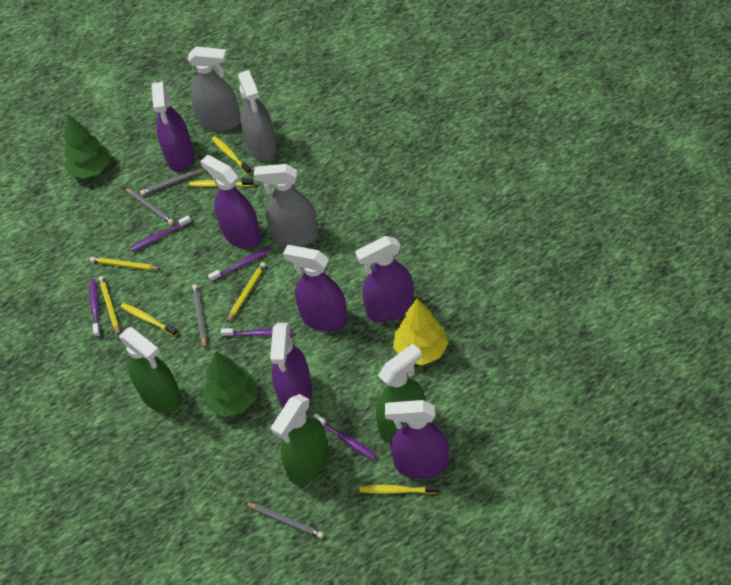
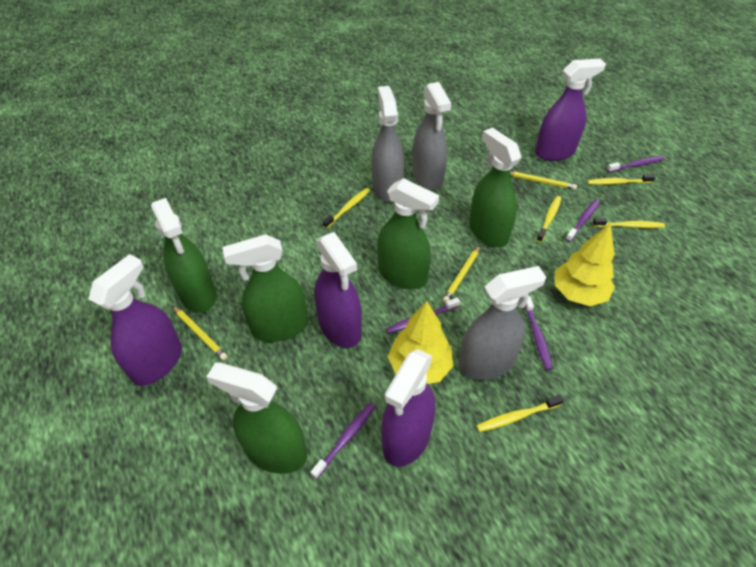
green spray bottle: 3 -> 5
green tree: 2 -> 0
grey pencil: 4 -> 0
purple spray bottle: 6 -> 4
yellow toothbrush: 4 -> 5
yellow tree: 1 -> 2

